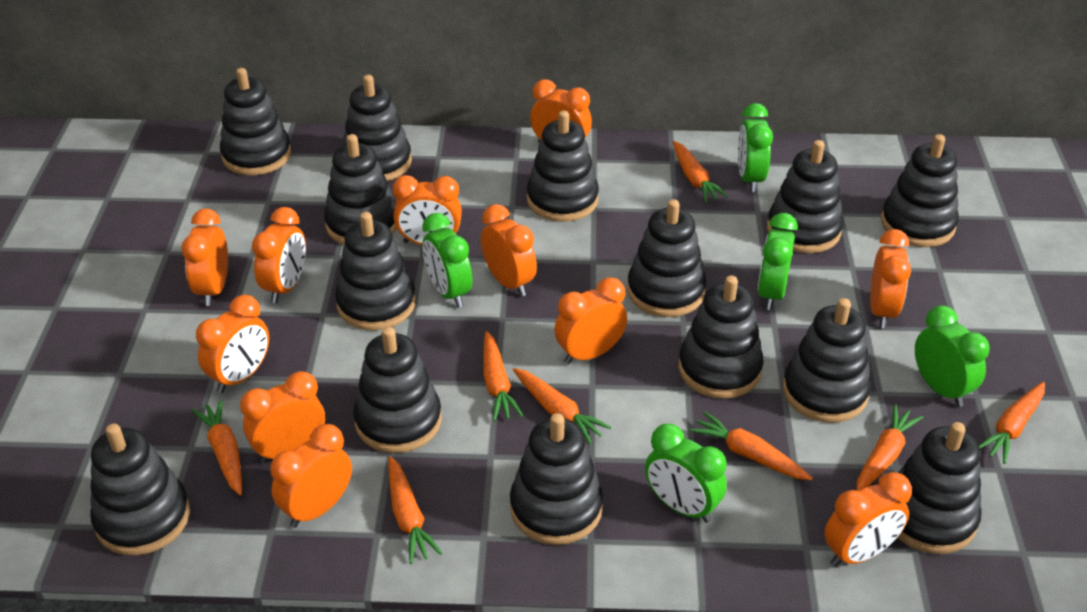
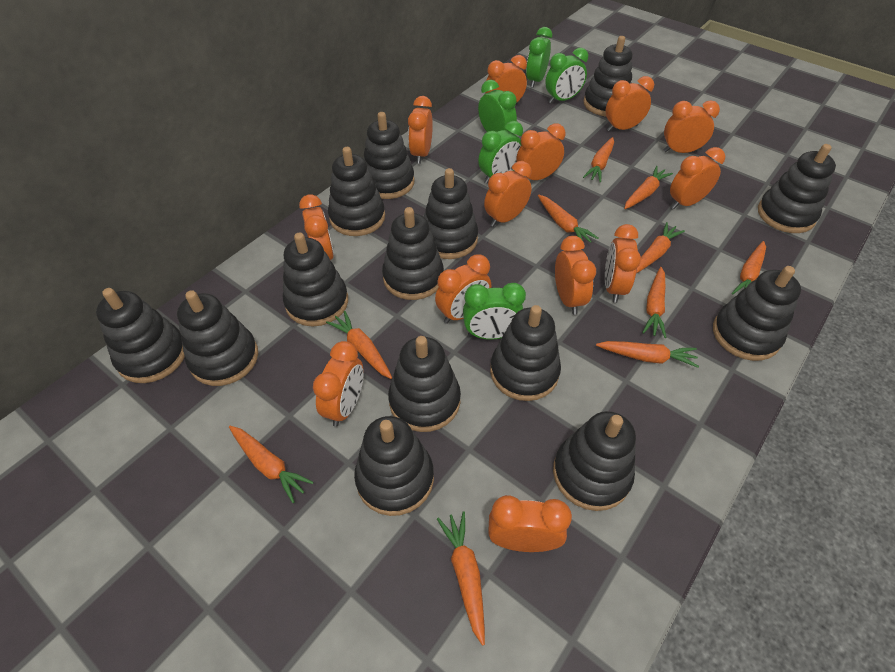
orange carrot: 8 -> 10
orange clock: 11 -> 13

